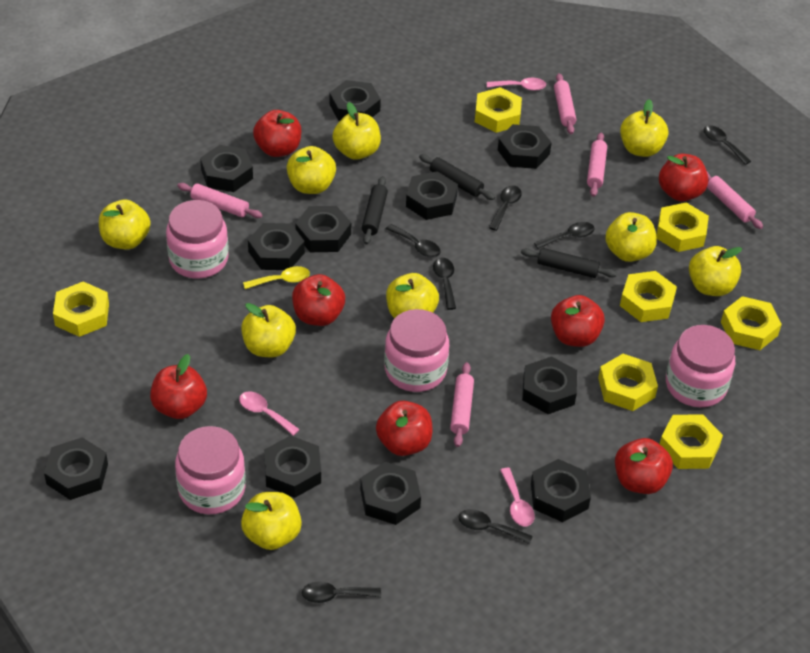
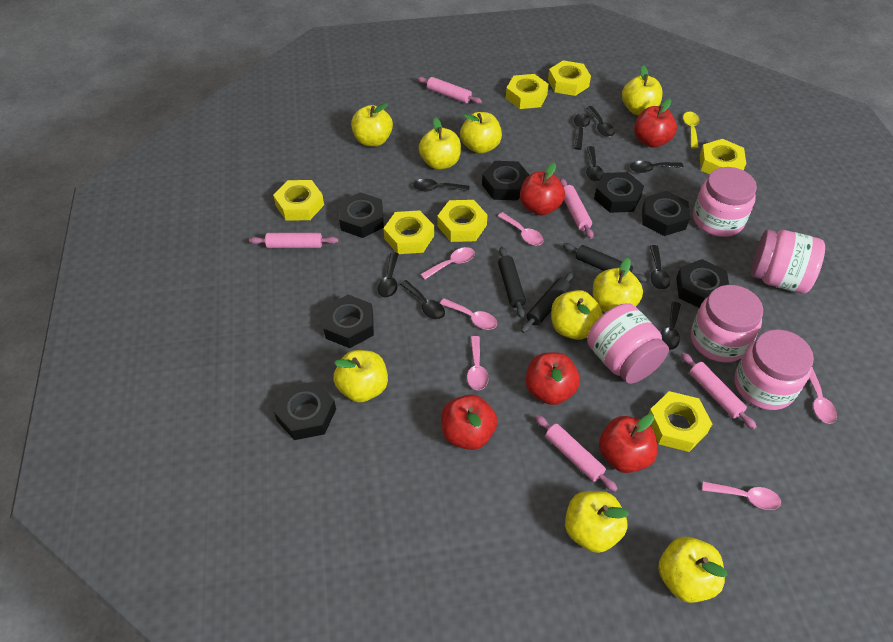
black nut: 11 -> 7
black spoon: 7 -> 9
pink jar: 4 -> 5
pink spoon: 3 -> 6
red apple: 7 -> 5

